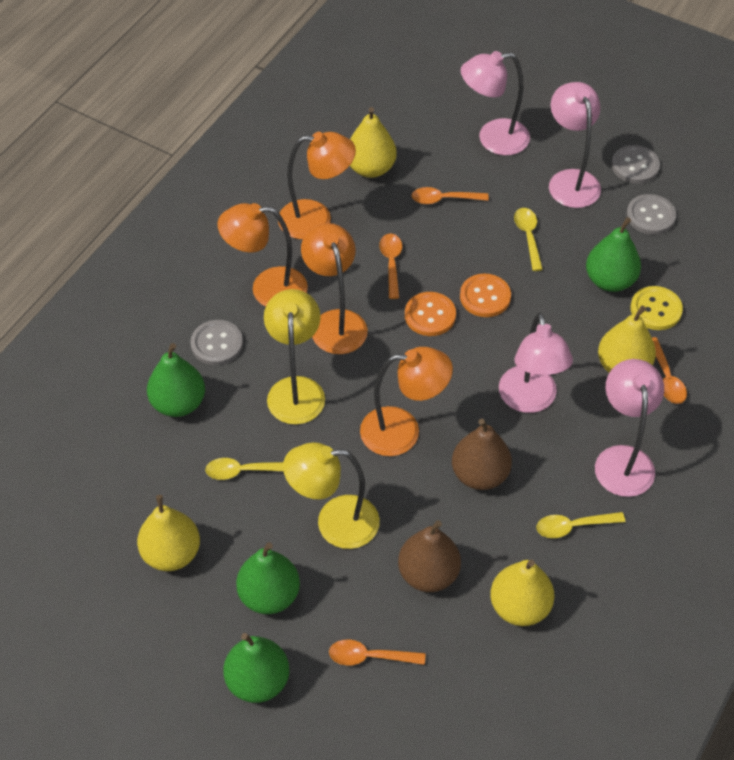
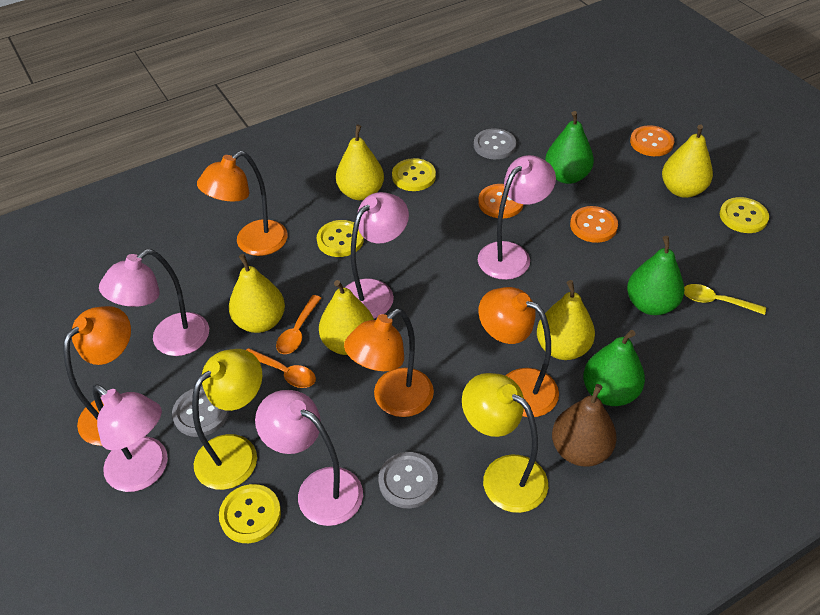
brown pear: 2 -> 1
green pear: 4 -> 3
orange button: 2 -> 3
orange spoon: 4 -> 2
pink lamp: 4 -> 5
yellow button: 1 -> 4
yellow pear: 4 -> 5
yellow spoon: 3 -> 1

